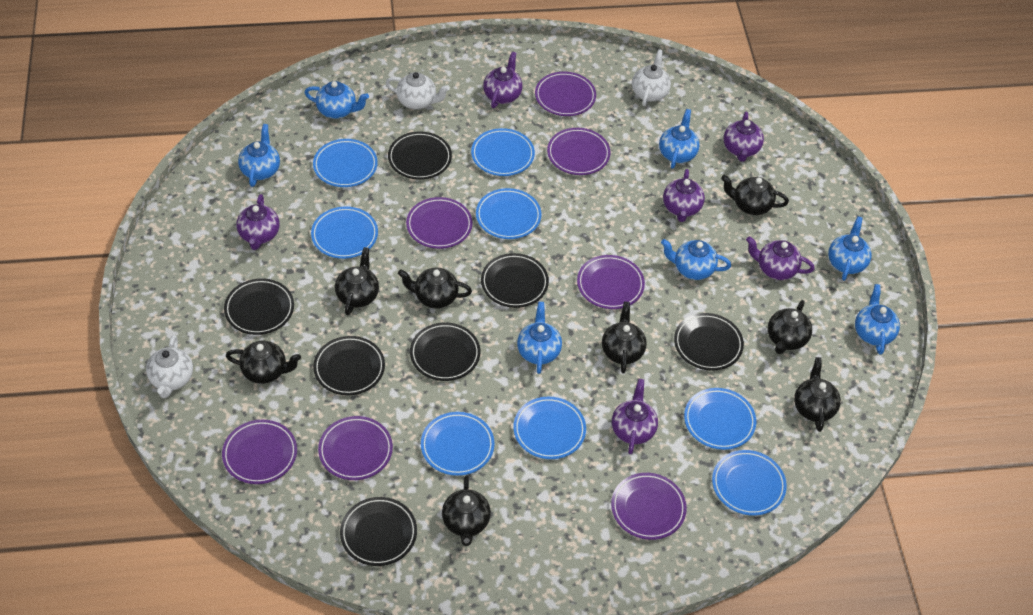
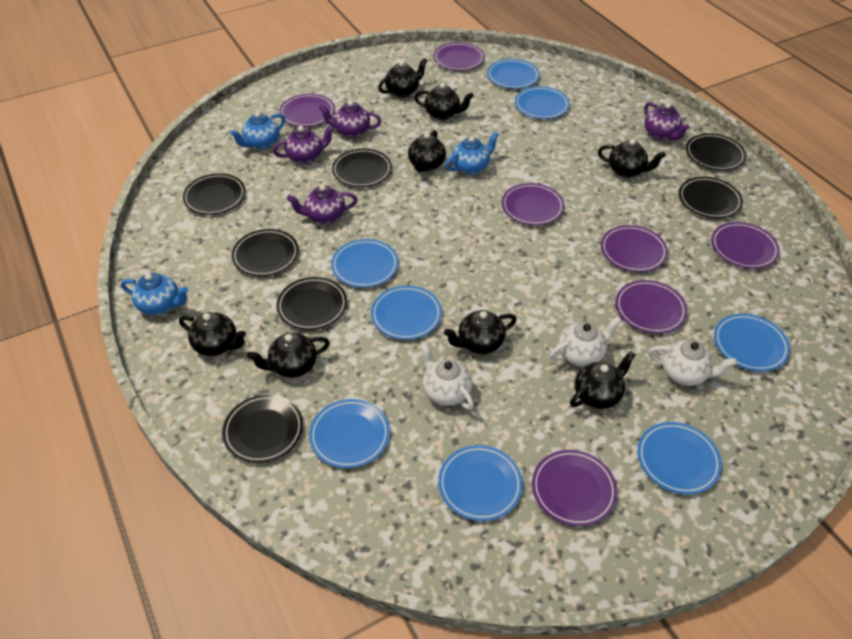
blue teapot: 7 -> 3
purple teapot: 6 -> 4

